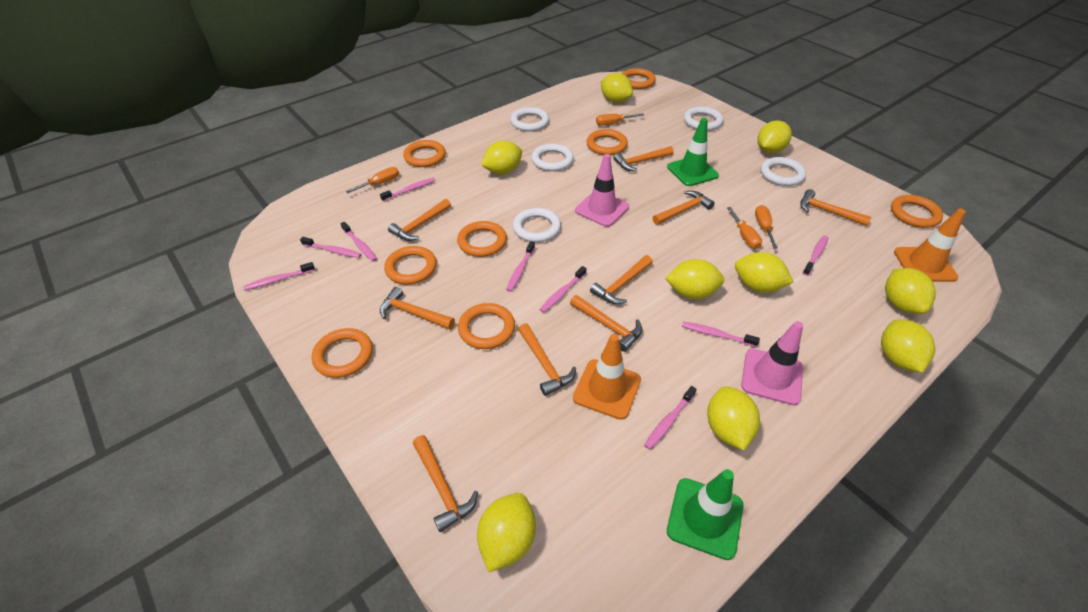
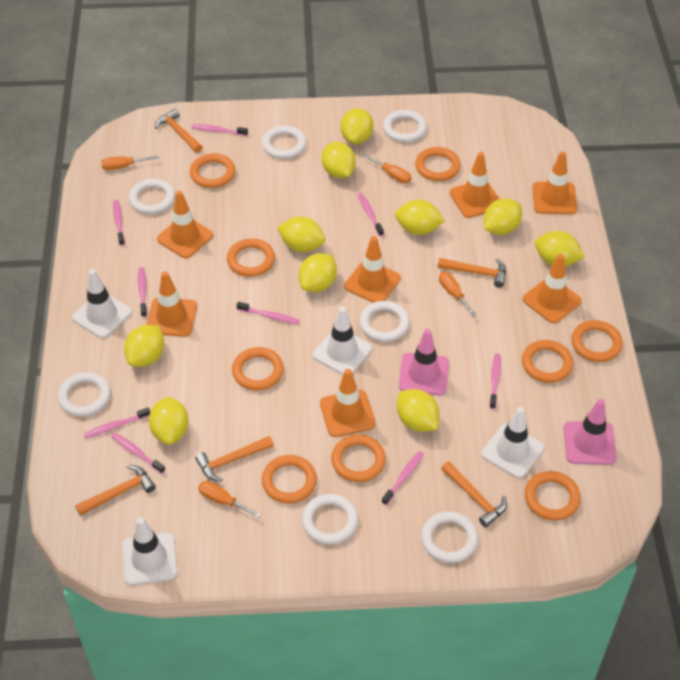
green traffic cone: 2 -> 0
orange hammer: 9 -> 5
orange ring: 8 -> 9
orange traffic cone: 2 -> 7
white ring: 5 -> 7
white traffic cone: 0 -> 4
yellow lemon: 9 -> 10

